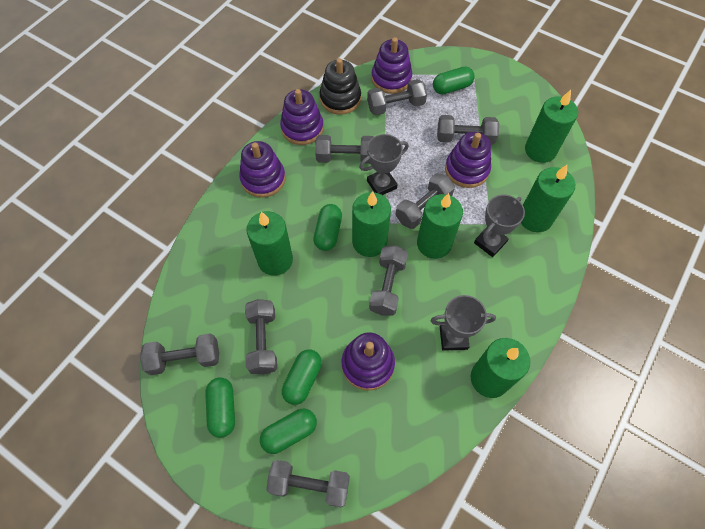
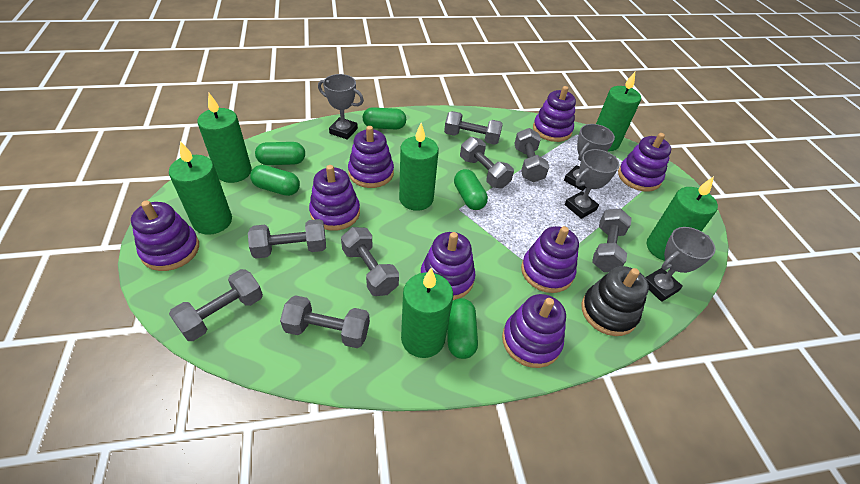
grey trophy: 3 -> 4
purple stacking toy: 5 -> 8

